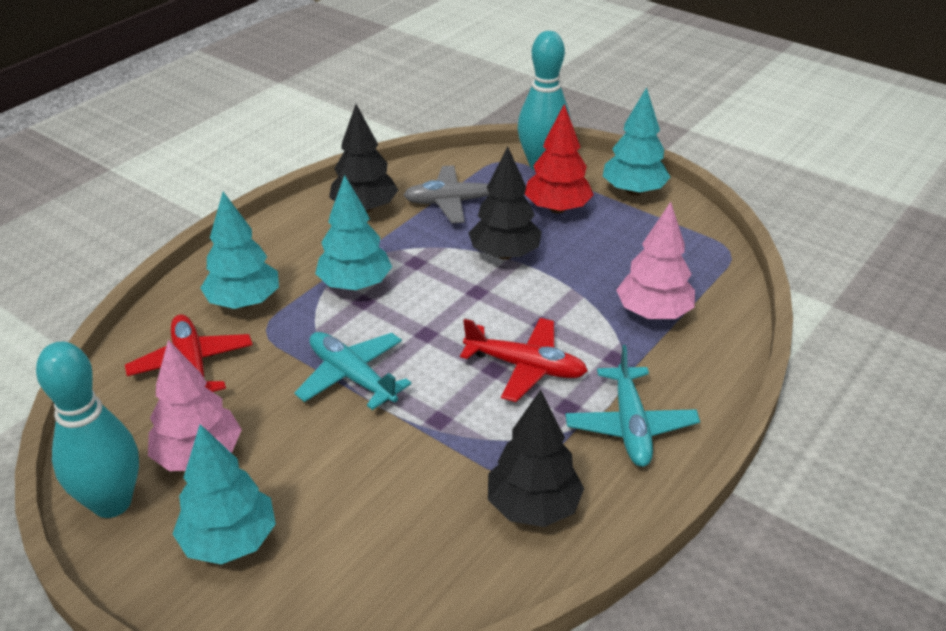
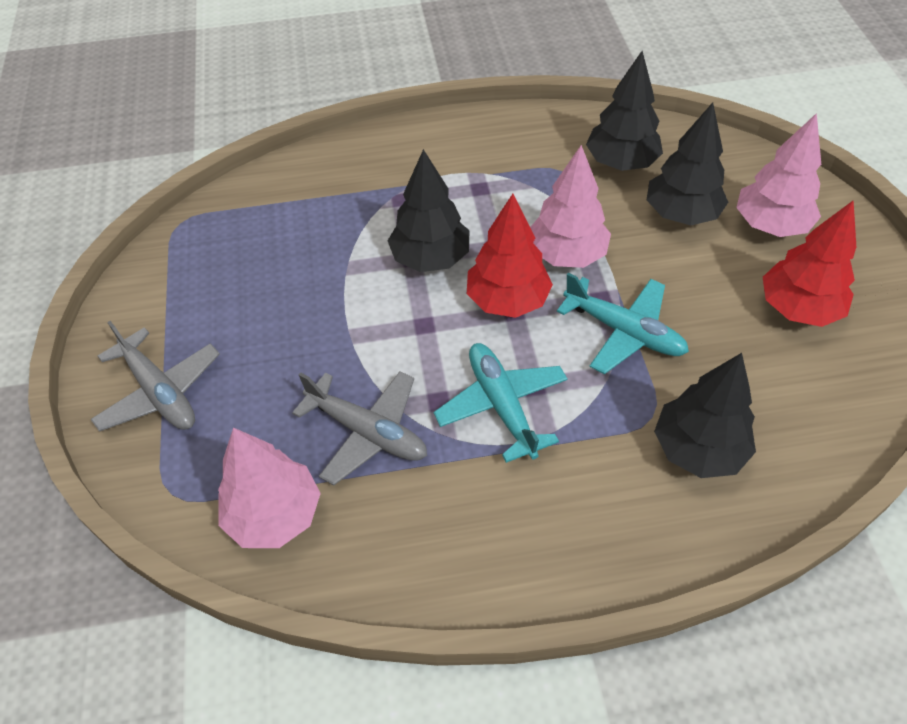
black tree: 3 -> 4
grey plane: 1 -> 2
pink tree: 2 -> 3
red plane: 2 -> 0
red tree: 1 -> 2
turquoise bowling pin: 2 -> 0
turquoise tree: 4 -> 0

